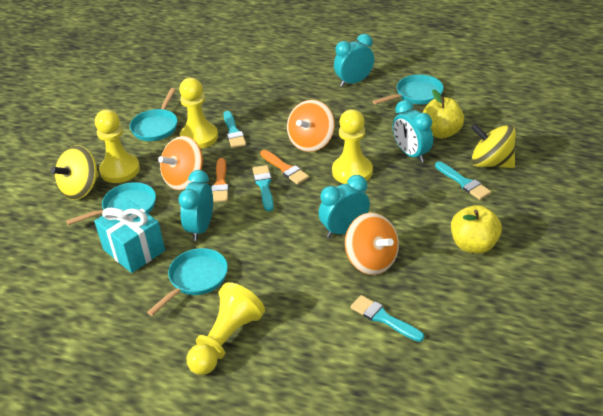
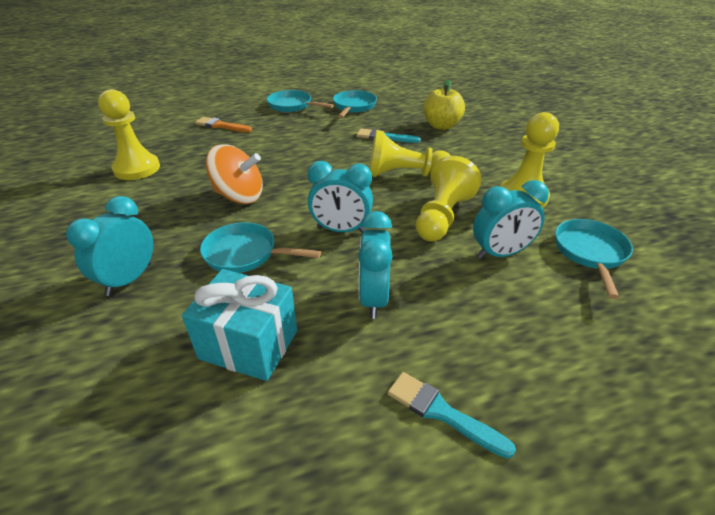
orange brush: 2 -> 1
orange spinning top: 3 -> 1
turquoise brush: 4 -> 2
yellow apple: 2 -> 1
yellow spinning top: 2 -> 0

